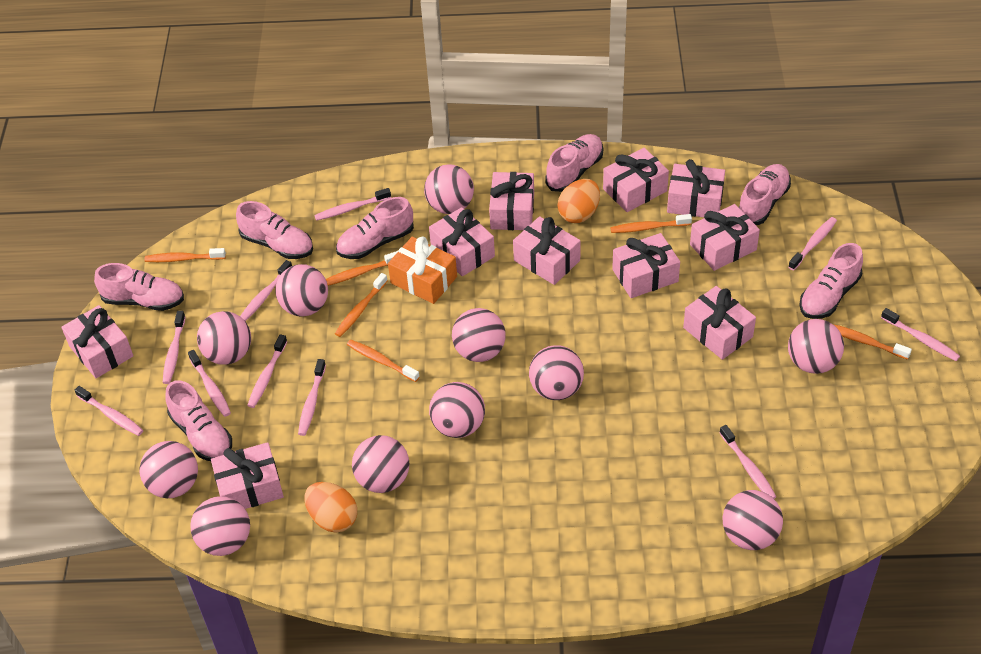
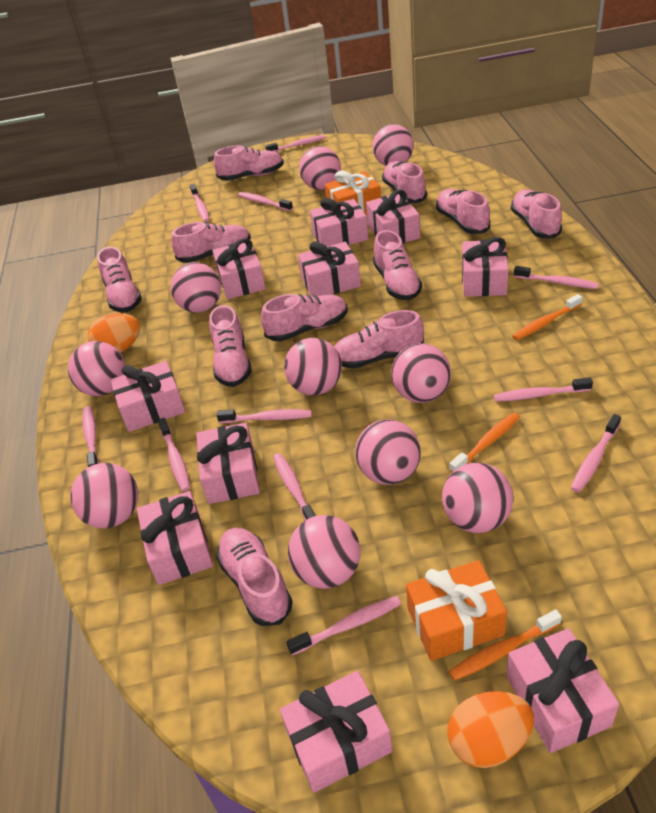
orange gift: 1 -> 2
orange toothbrush: 6 -> 3
pink ball: 11 -> 10
pink shoe: 7 -> 11
pink toothbrush: 10 -> 11

